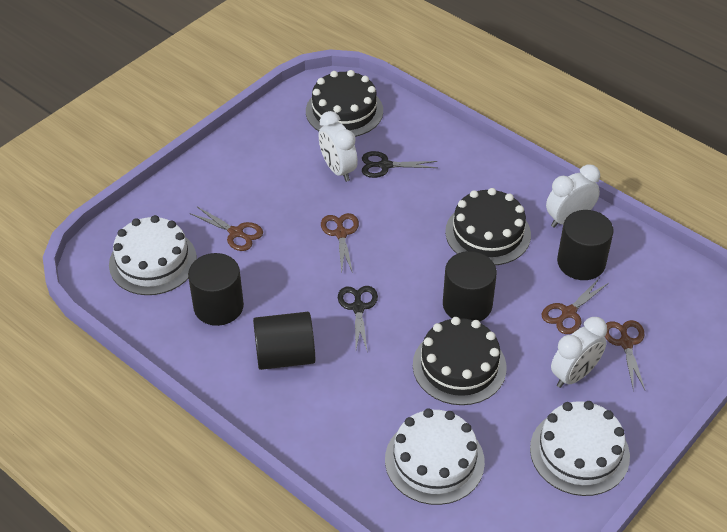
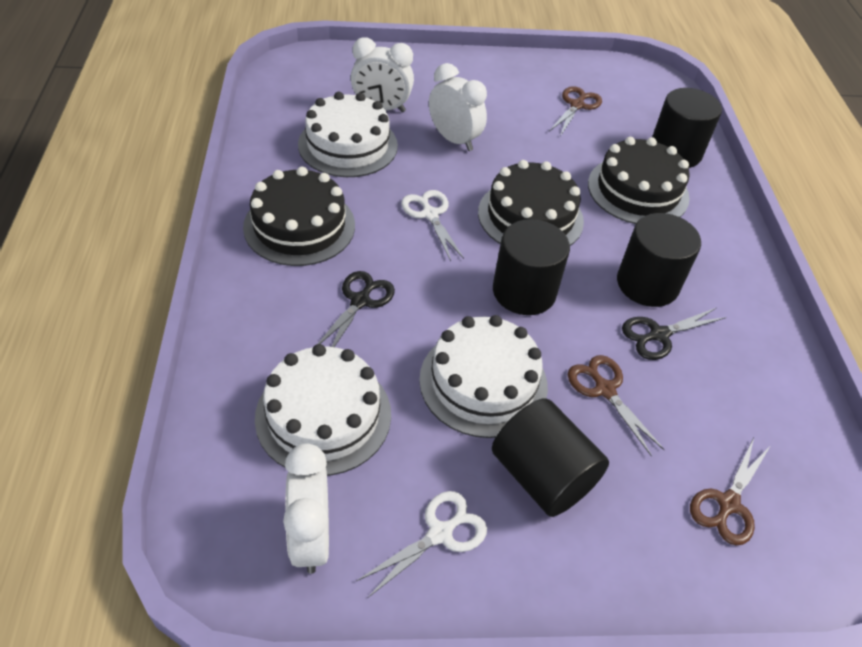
brown scissors: 4 -> 3
white scissors: 0 -> 2

